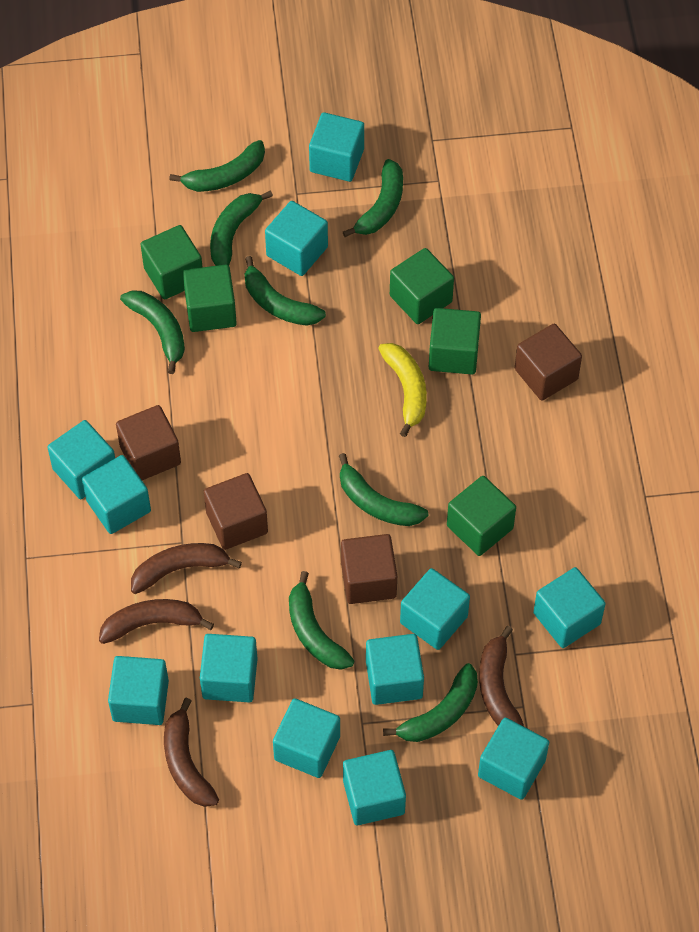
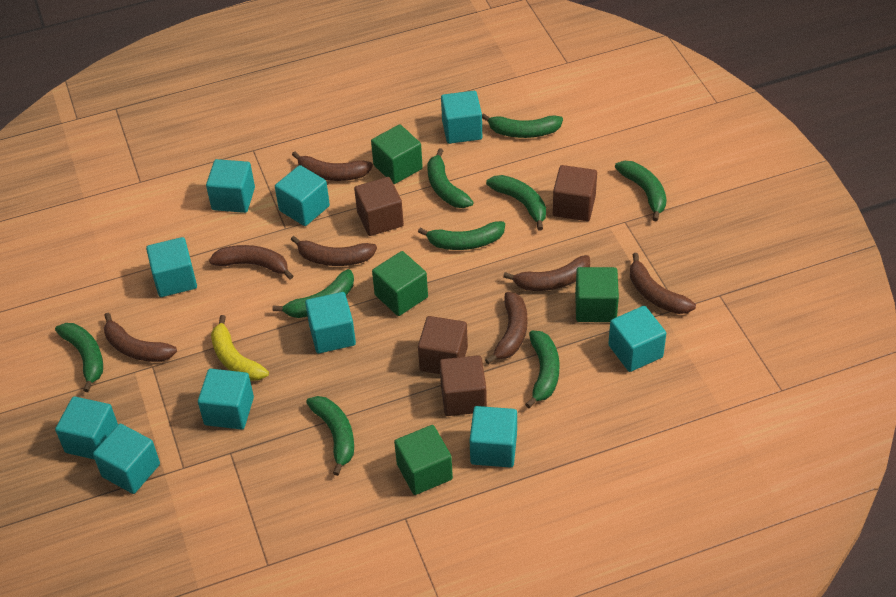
brown banana: 4 -> 7
green banana: 8 -> 9
green cube: 5 -> 4
turquoise cube: 12 -> 10

